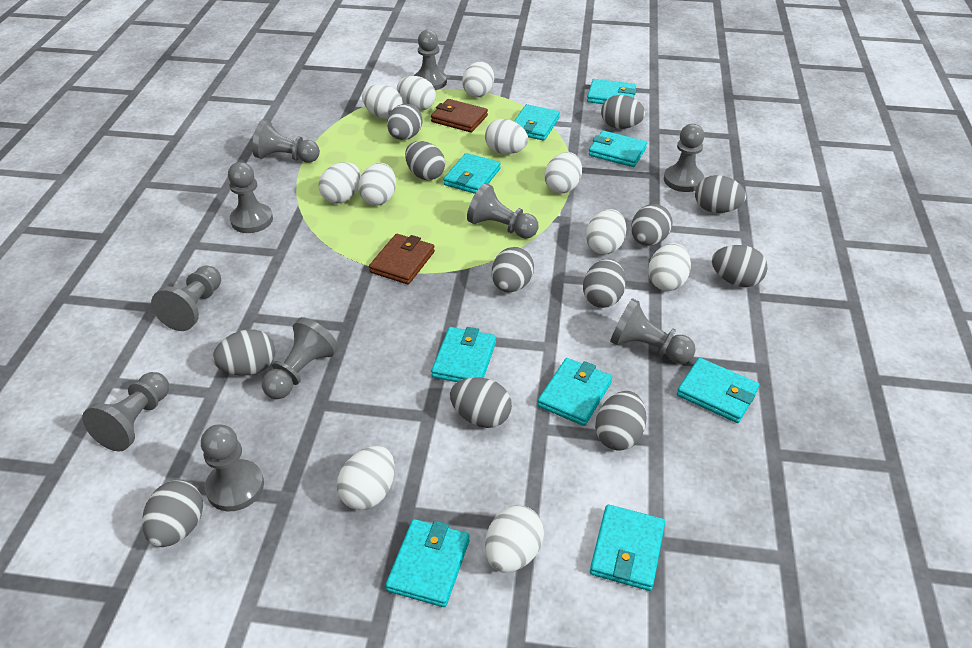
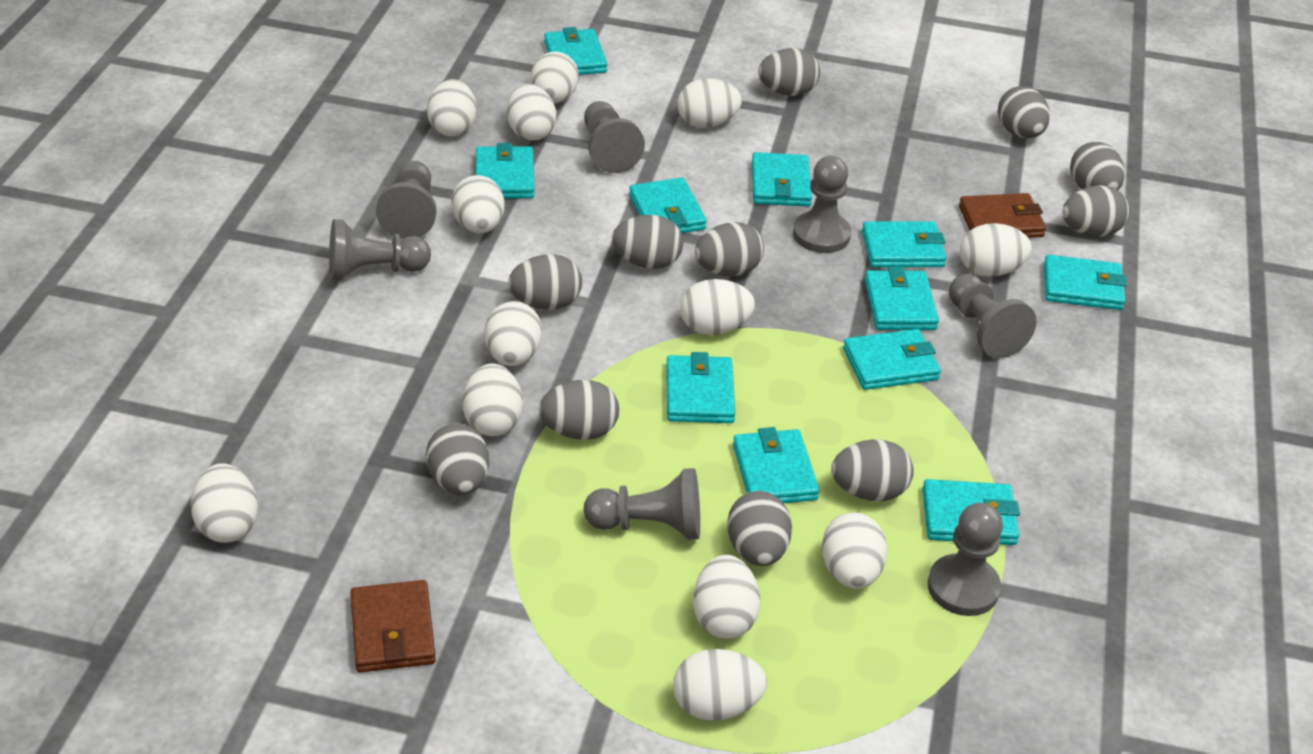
grey egg: 12 -> 11
grey pawn: 10 -> 7
turquoise wallet: 9 -> 11
white egg: 11 -> 13

